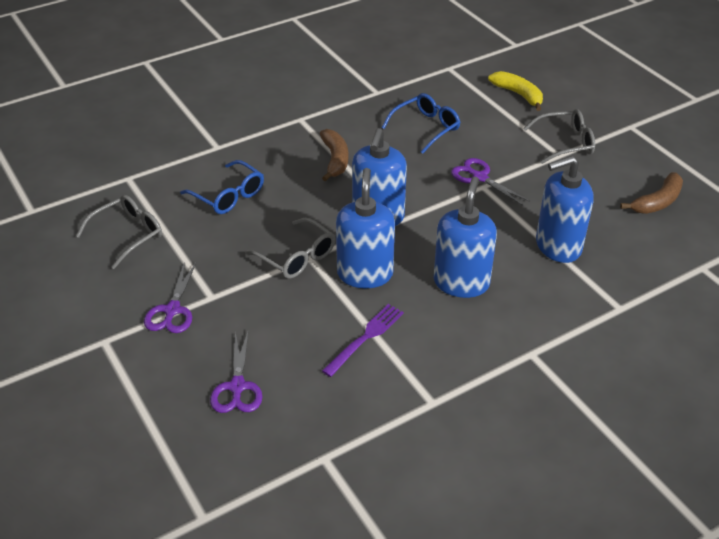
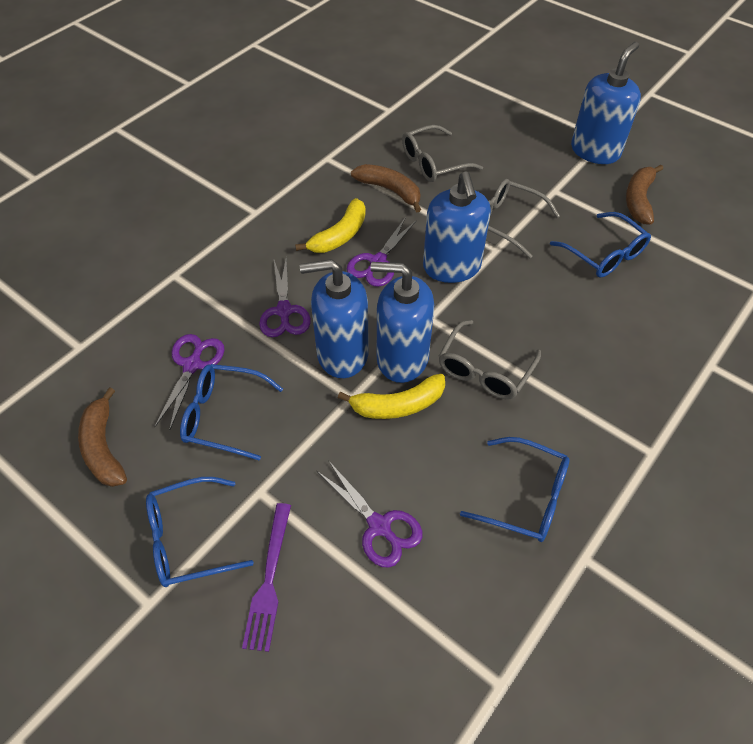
blue glasses: 2 -> 4
brown banana: 2 -> 3
purple scissors: 3 -> 4
yellow banana: 1 -> 2

